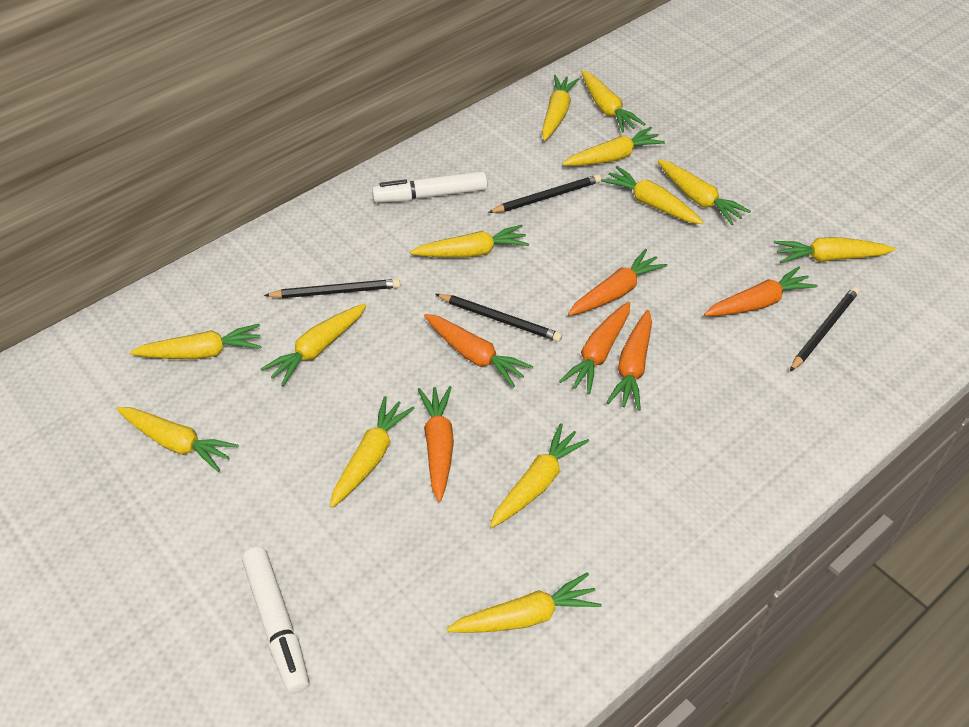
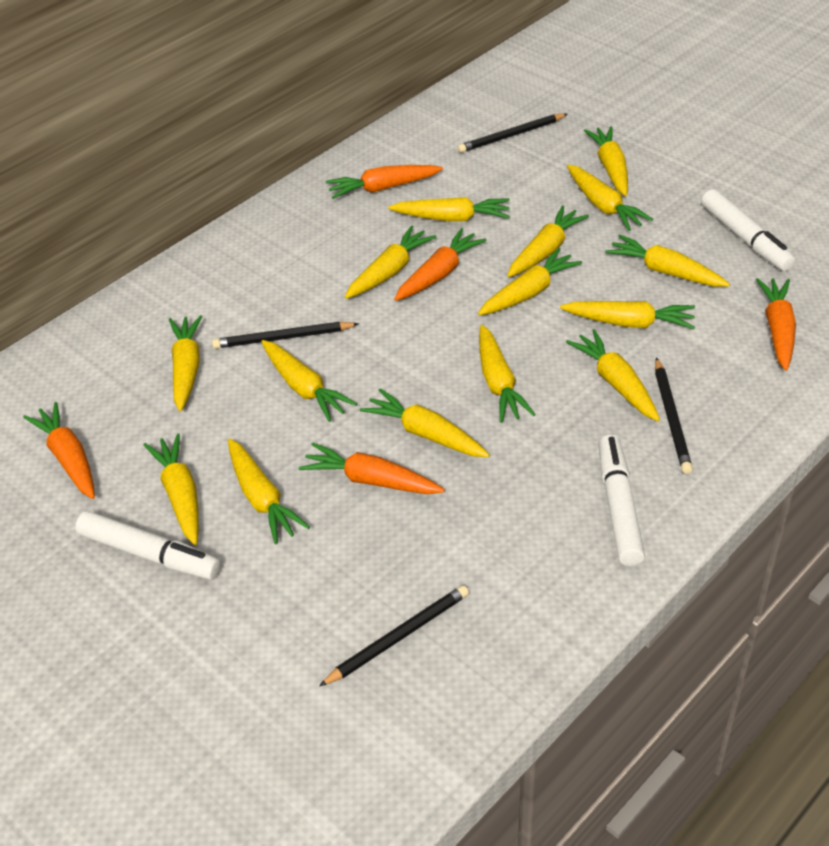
orange carrot: 6 -> 5
white marker: 2 -> 3
yellow carrot: 13 -> 15

